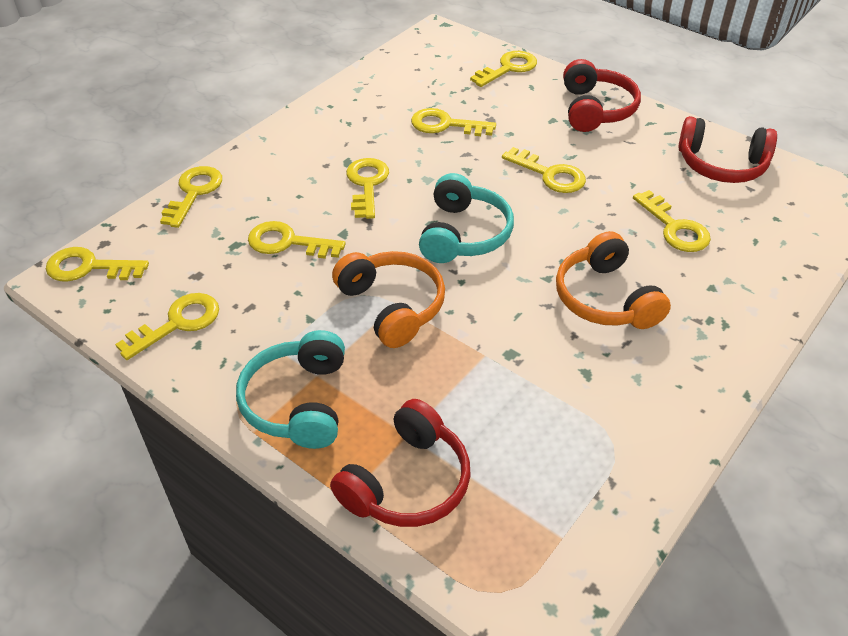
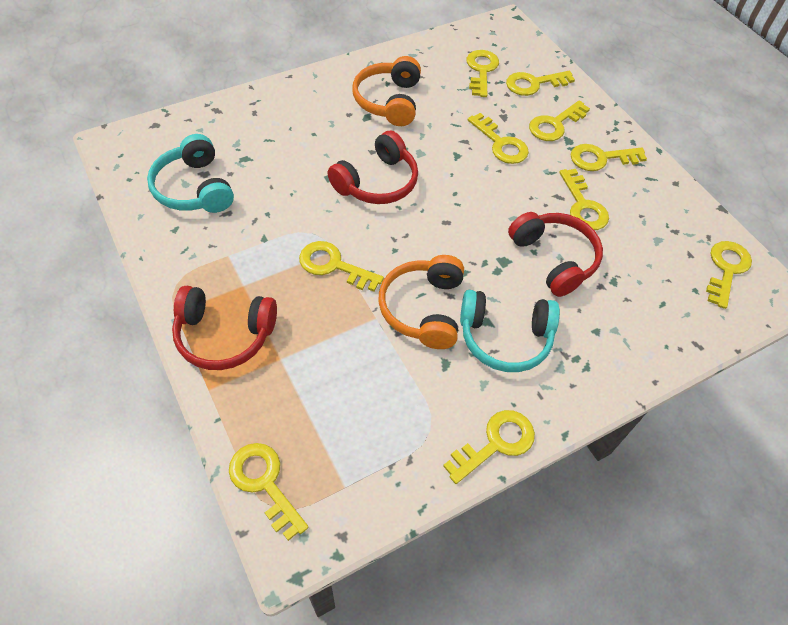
yellow key: 9 -> 10

